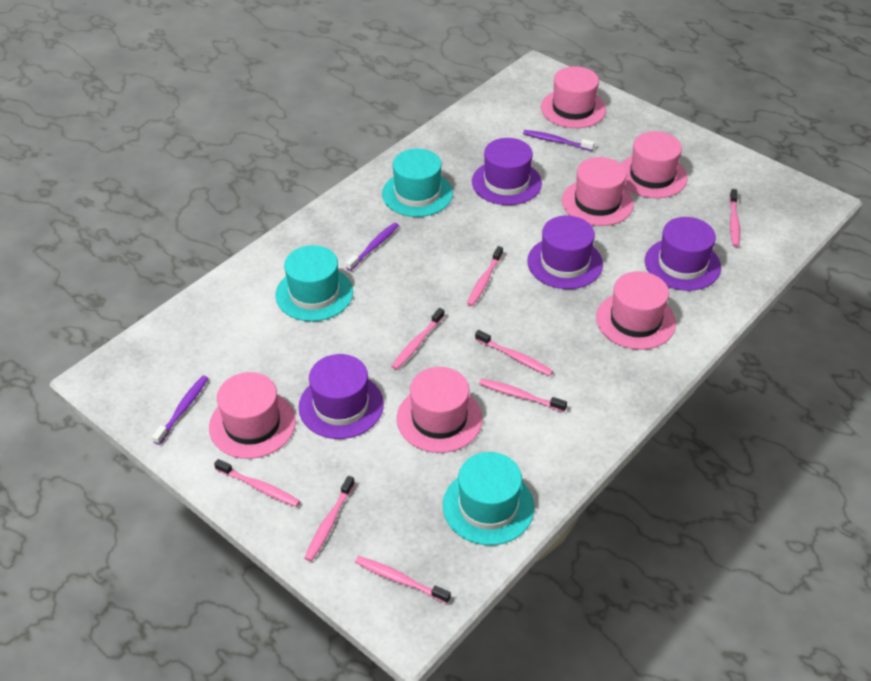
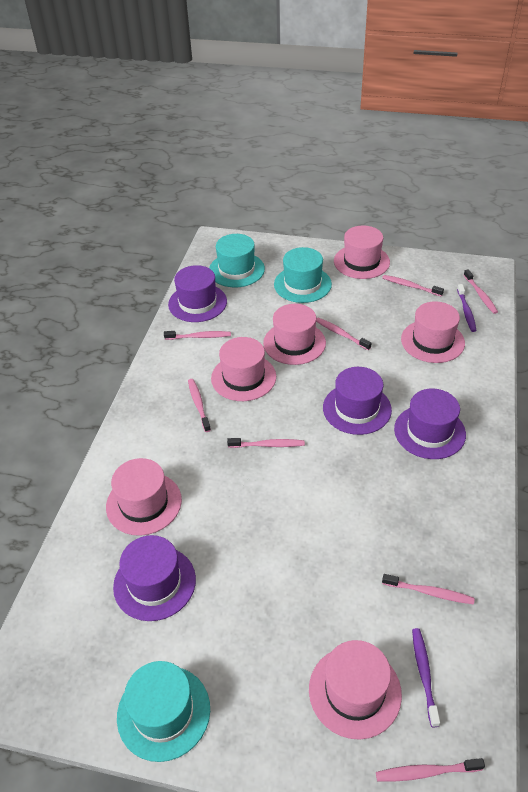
purple toothbrush: 3 -> 2

